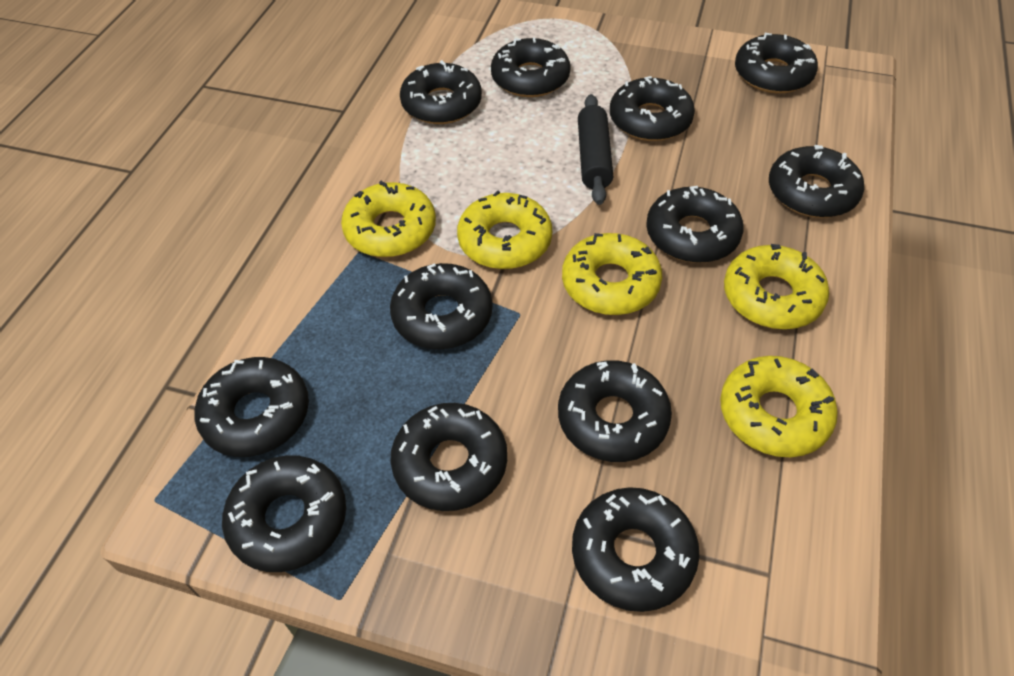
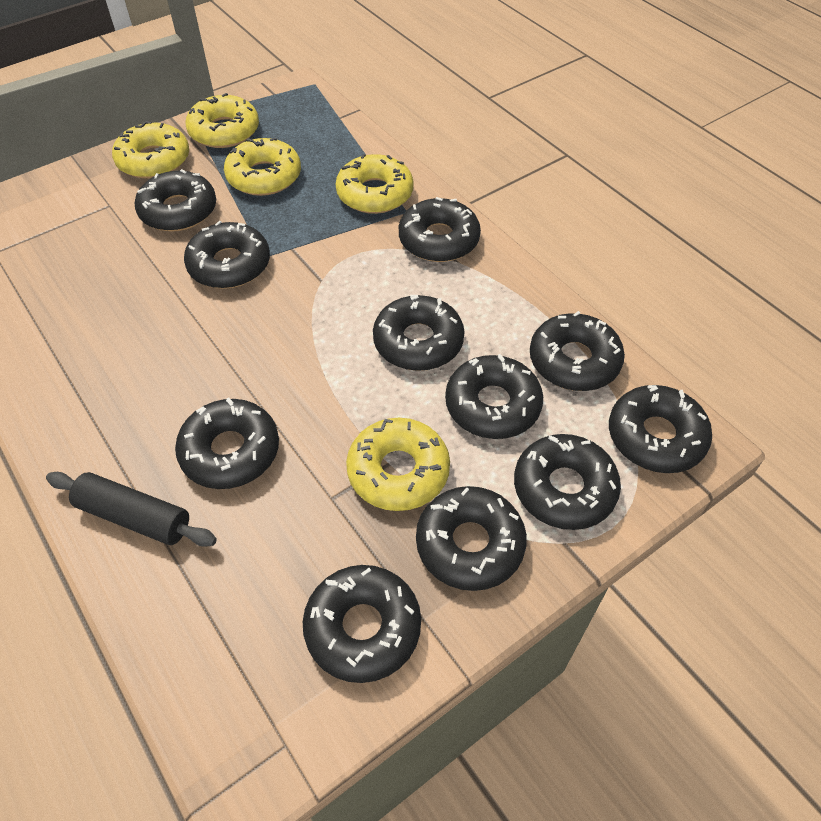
black donut: 12 -> 11

